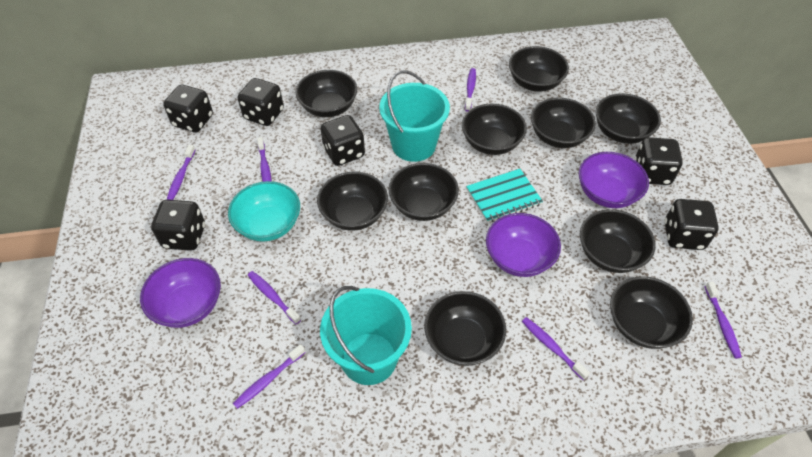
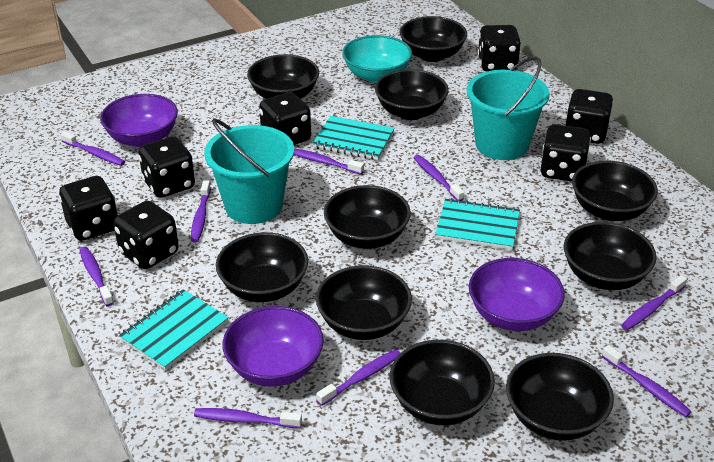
black dice: 6 -> 7
purple toothbrush: 7 -> 9
turquoise notebook: 1 -> 3

